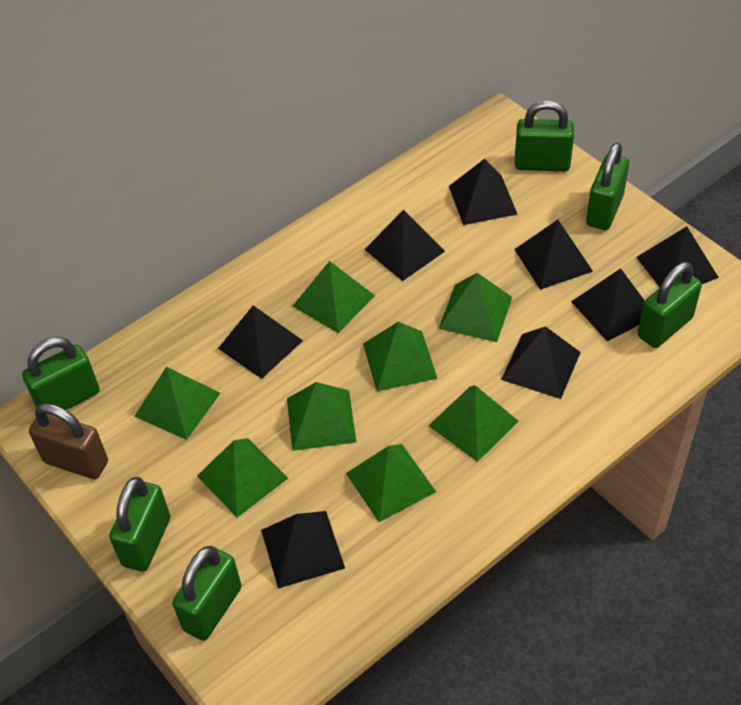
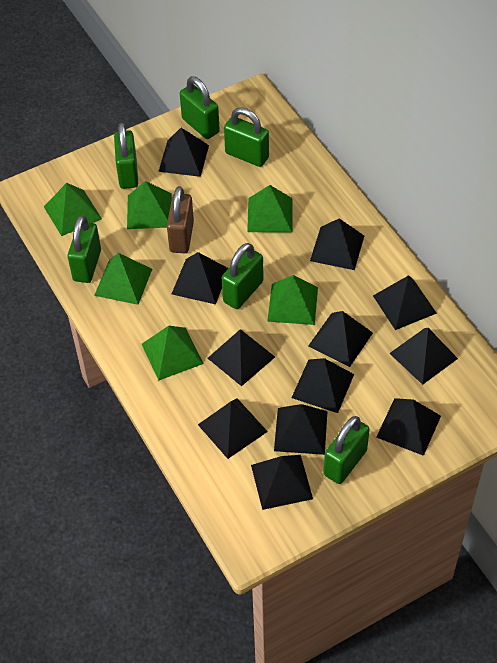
black pyramid: 8 -> 12
green pyramid: 8 -> 6

